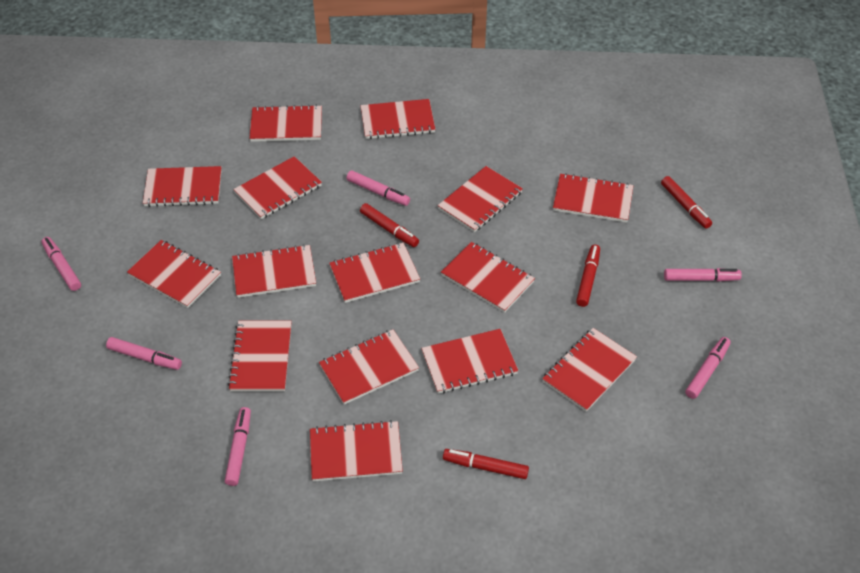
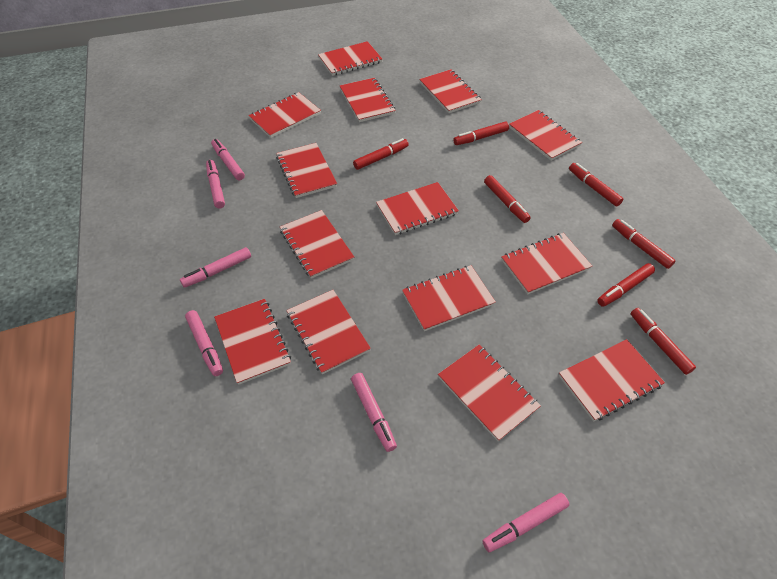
red marker: 4 -> 7
red notebook: 15 -> 14

